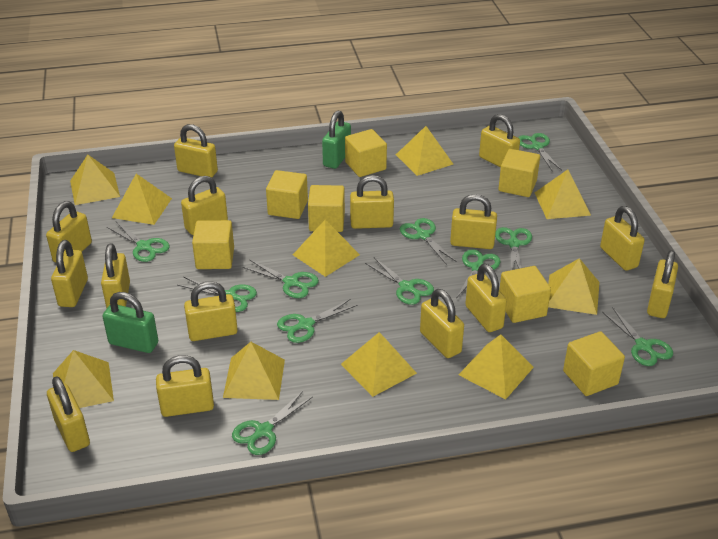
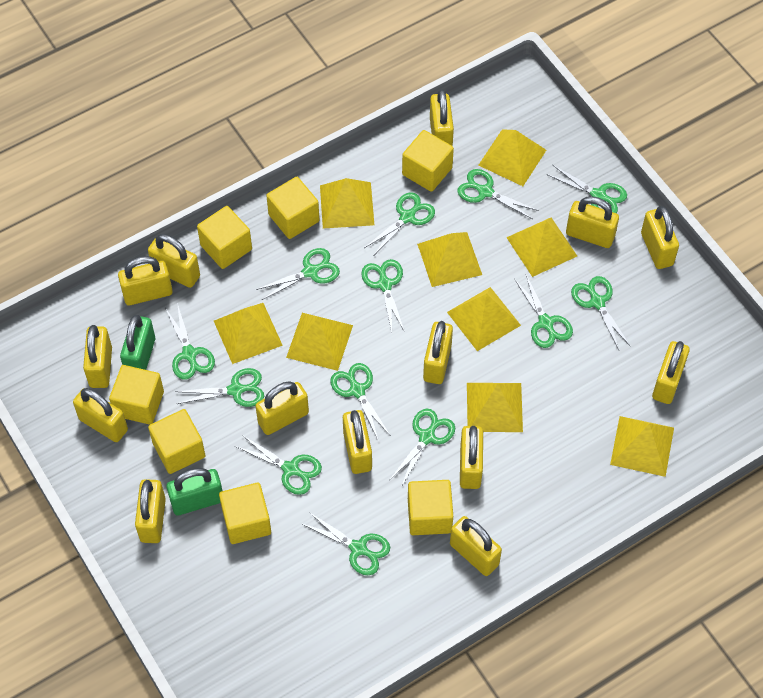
green scissors: 11 -> 13
yellow padlock: 15 -> 14
yellow pyramid: 10 -> 9

